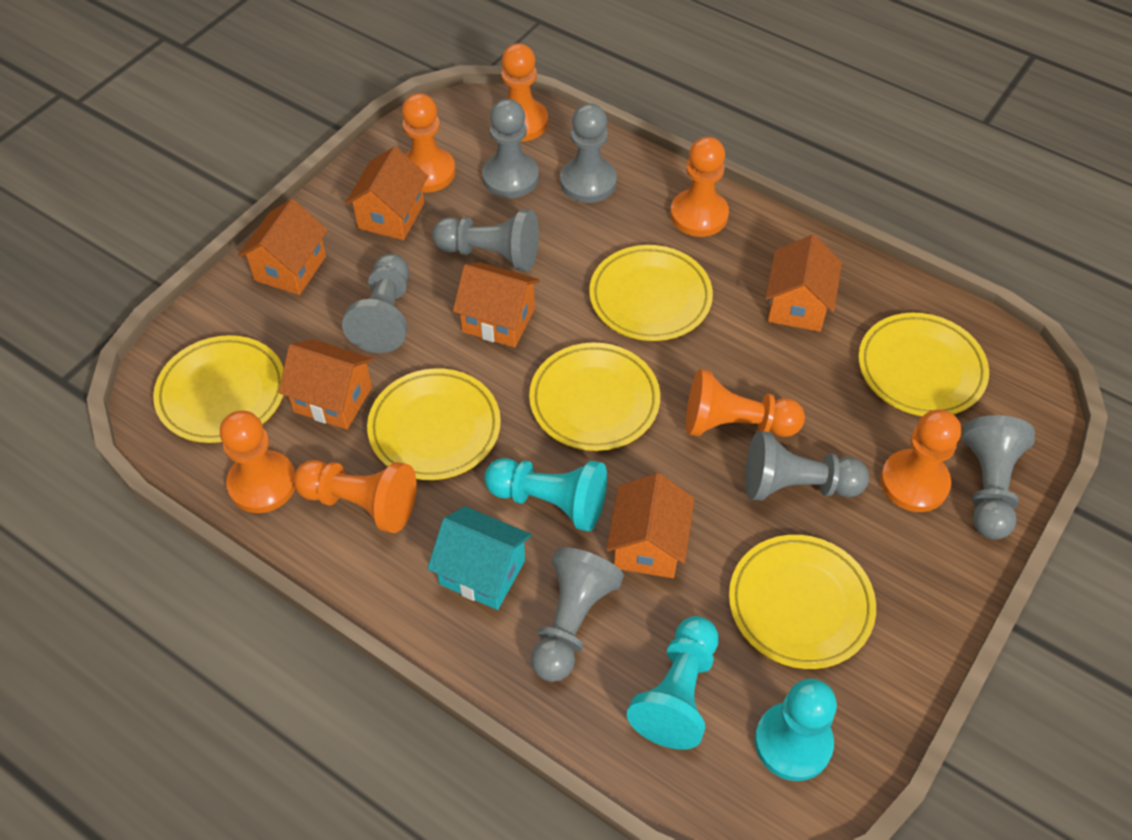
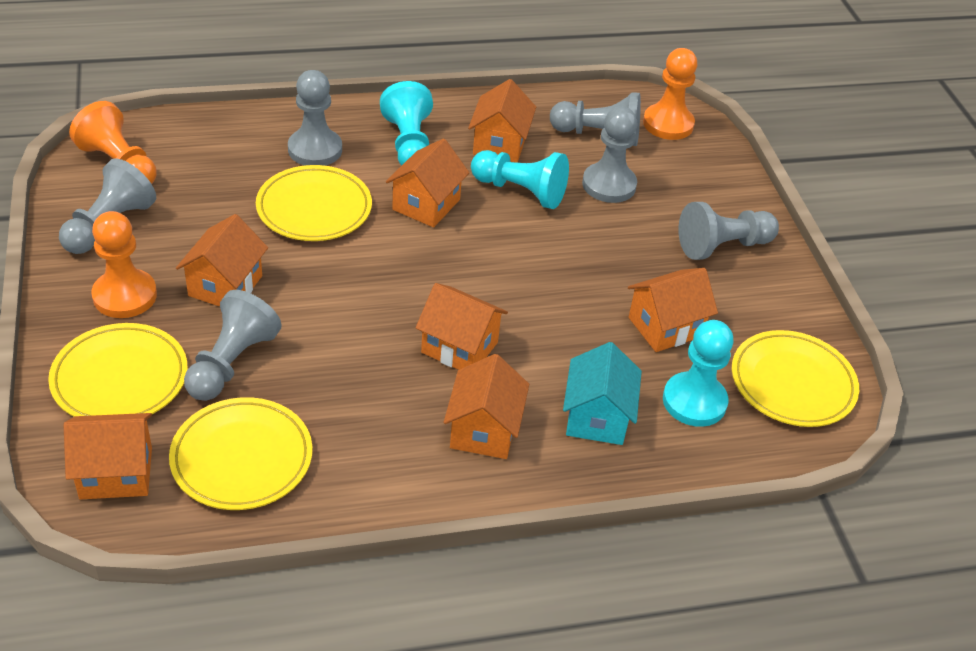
grey pawn: 7 -> 6
orange house: 6 -> 7
orange pawn: 7 -> 3
yellow plate: 6 -> 4

